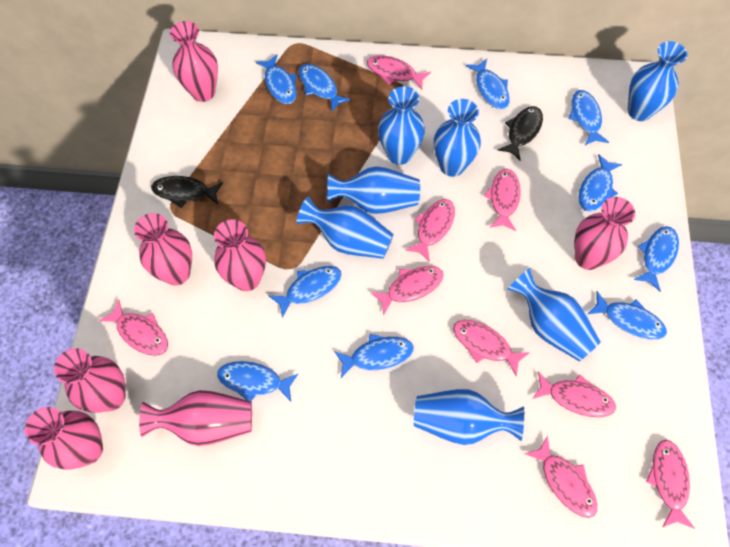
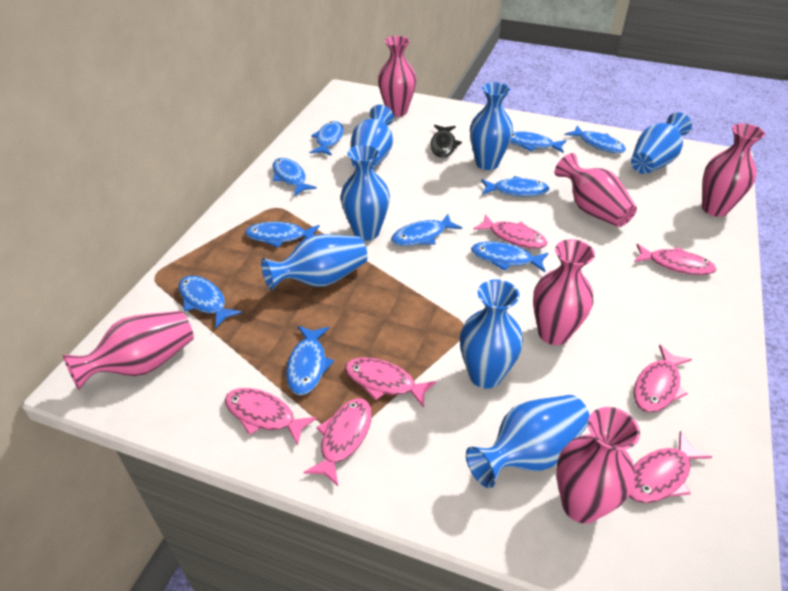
black fish: 2 -> 1
pink fish: 9 -> 7
pink vase: 7 -> 6

